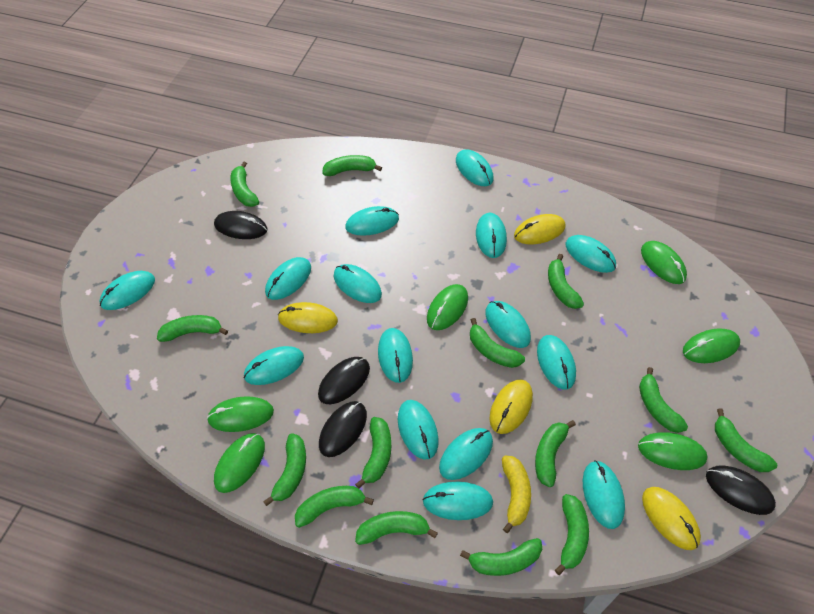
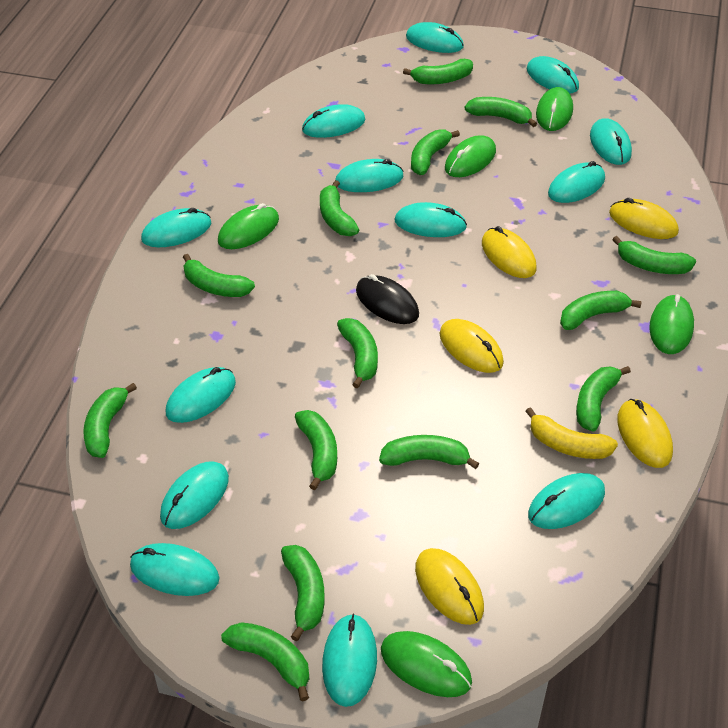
black mouse: 4 -> 1
green mouse: 6 -> 5
turquoise mouse: 15 -> 13
yellow mouse: 4 -> 5

